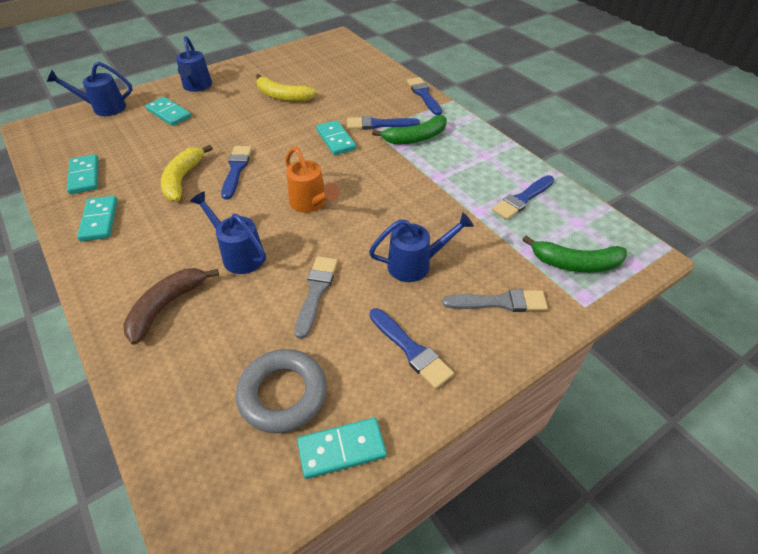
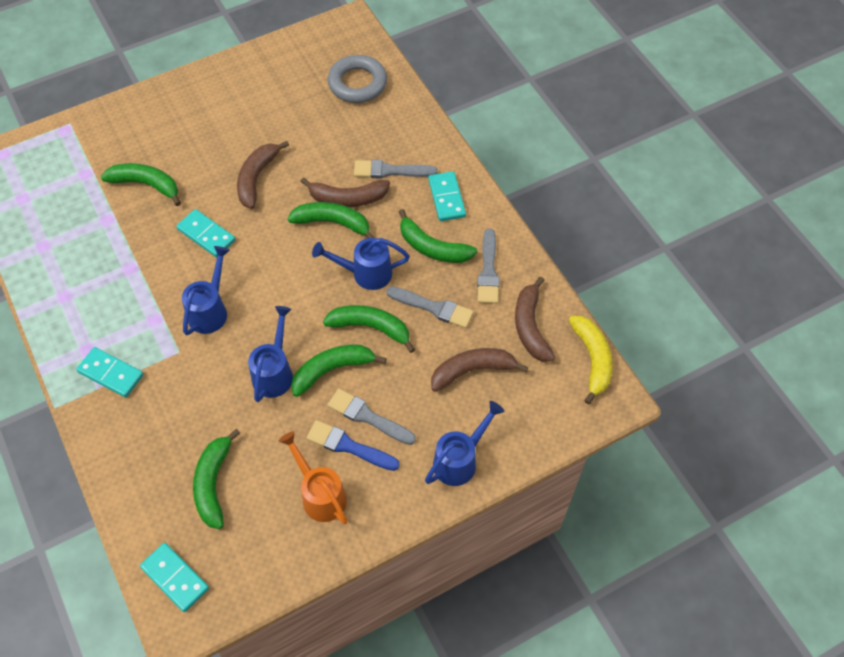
blue brush: 5 -> 1
brown banana: 1 -> 4
green banana: 2 -> 6
grey brush: 2 -> 4
turquoise domino: 5 -> 4
yellow banana: 2 -> 1

